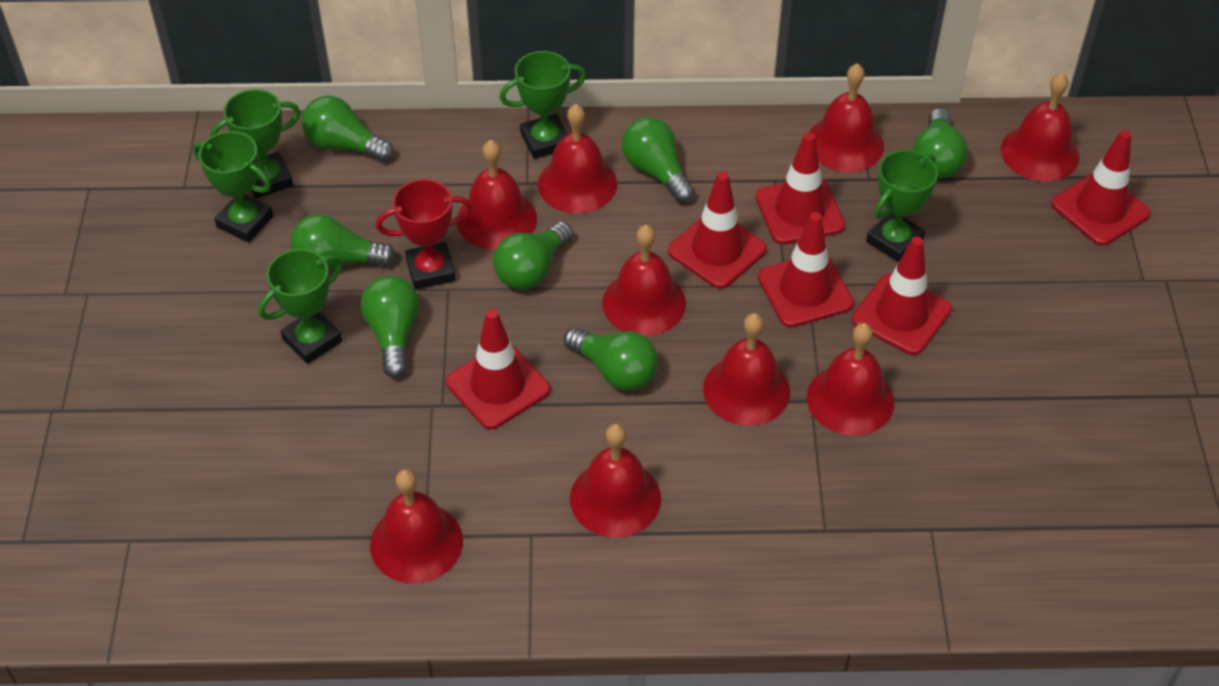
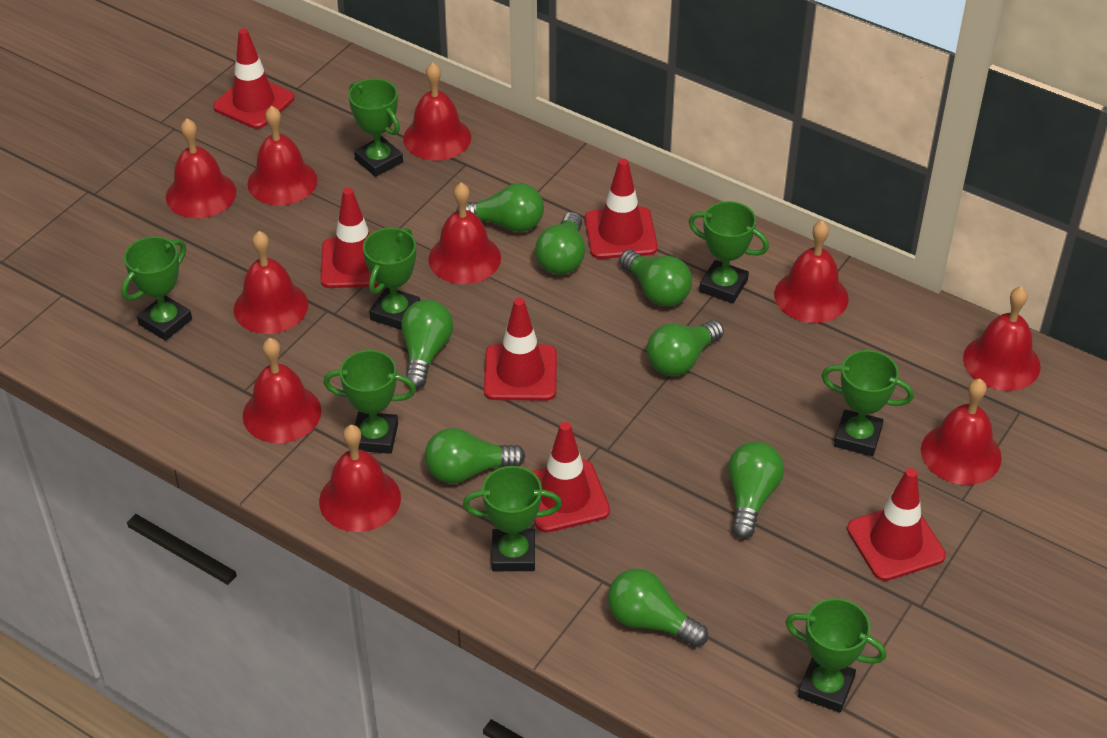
green light bulb: 7 -> 8
green trophy: 5 -> 8
red bell: 9 -> 10
red trophy: 1 -> 0

